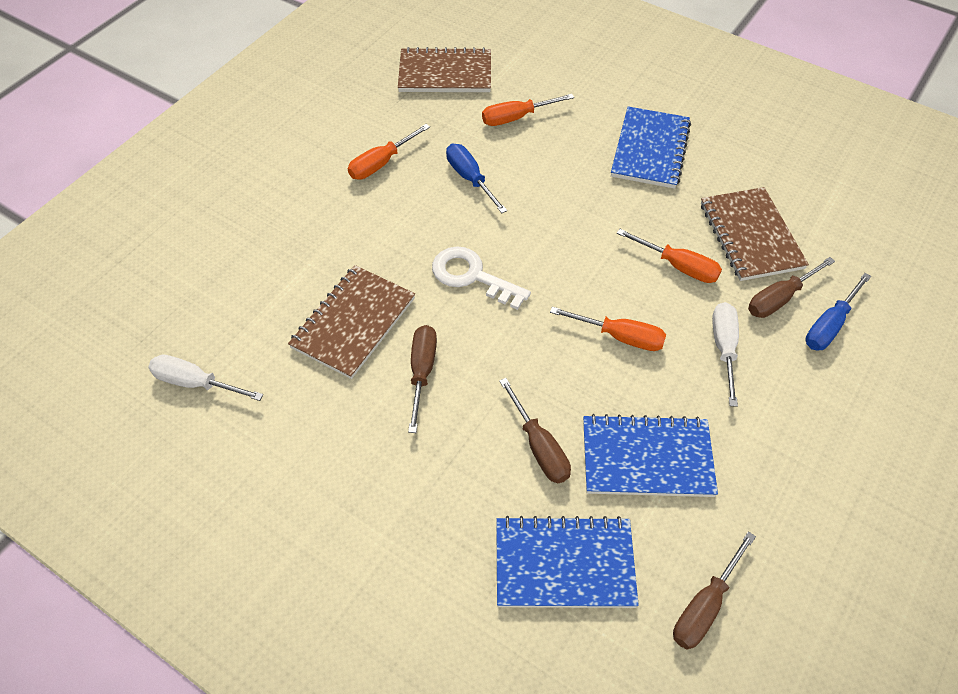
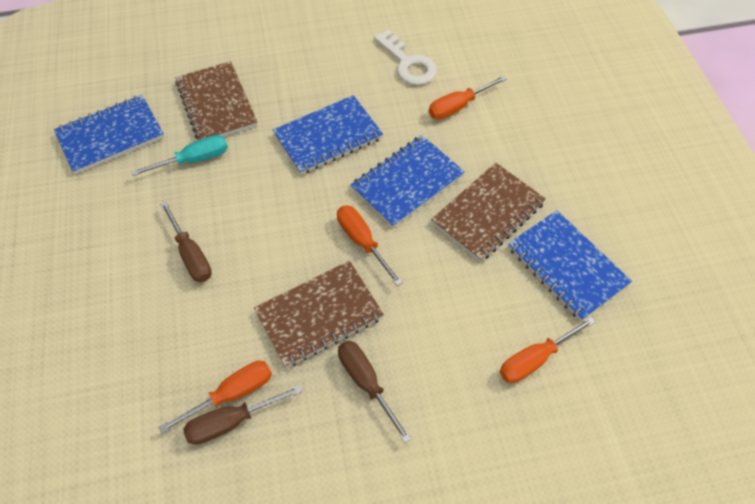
blue notebook: 3 -> 4
blue screwdriver: 2 -> 0
brown screwdriver: 4 -> 3
turquoise screwdriver: 0 -> 1
white screwdriver: 2 -> 0

